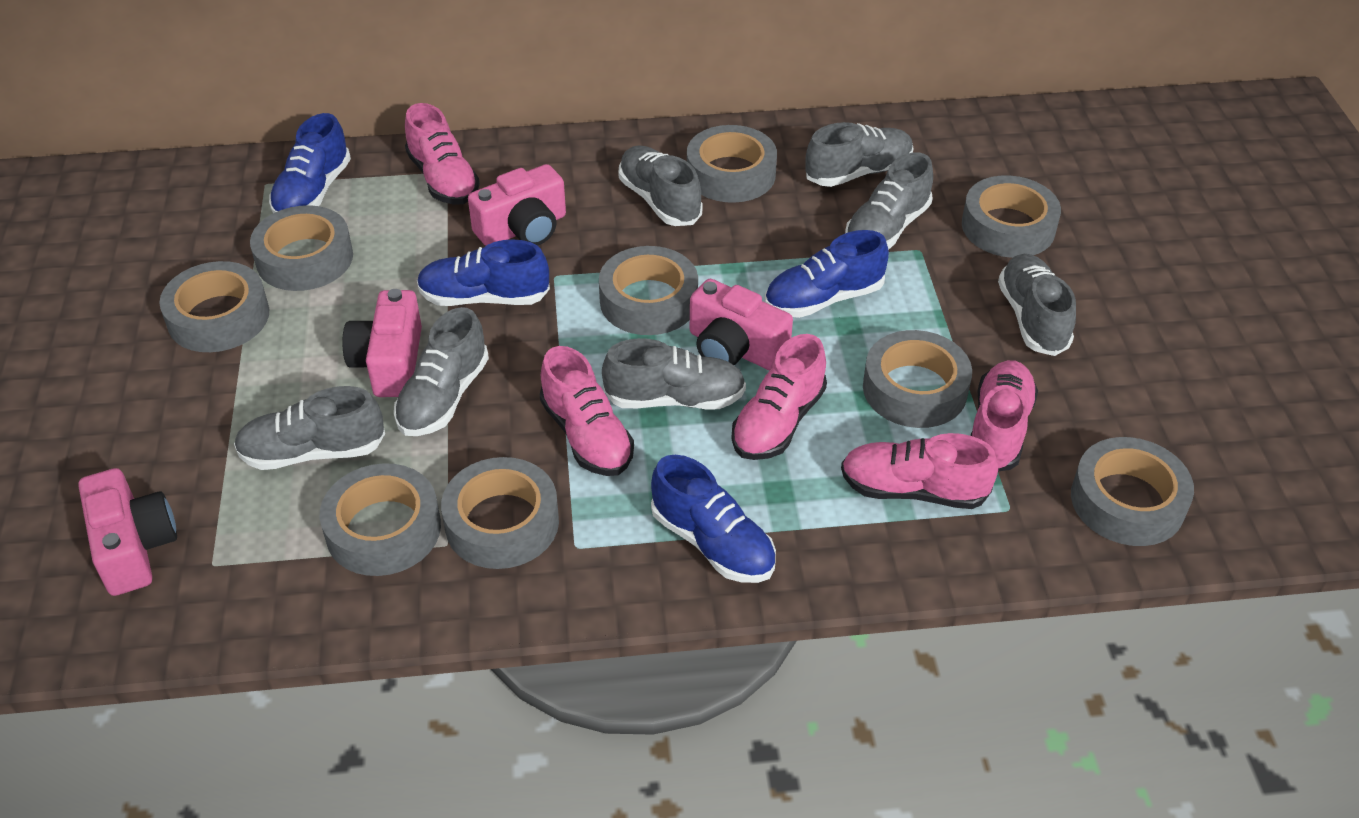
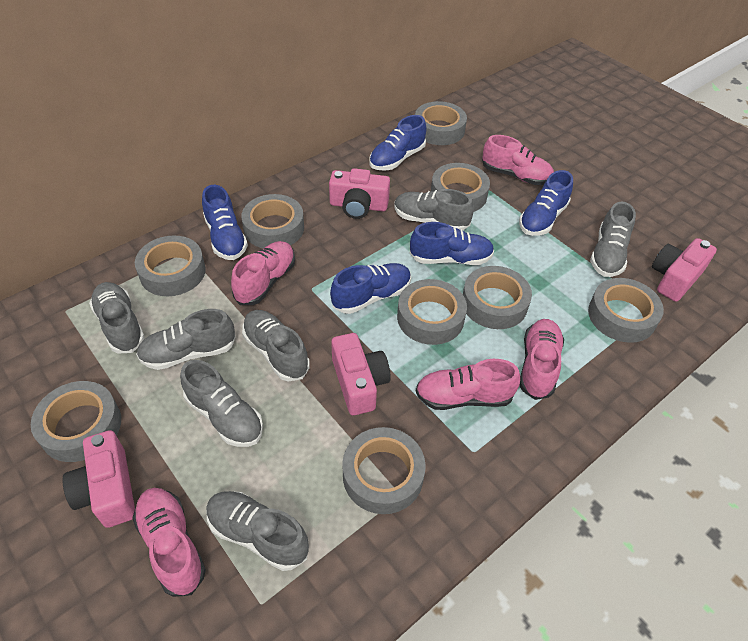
blue shoe: 4 -> 5

